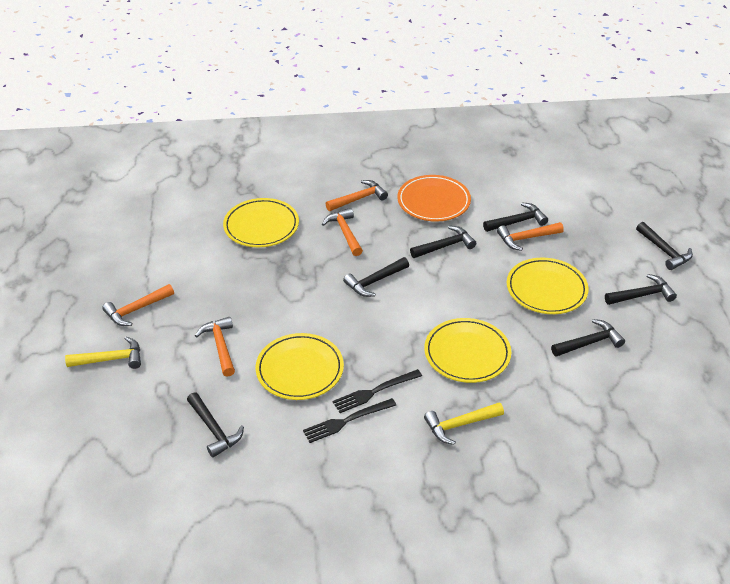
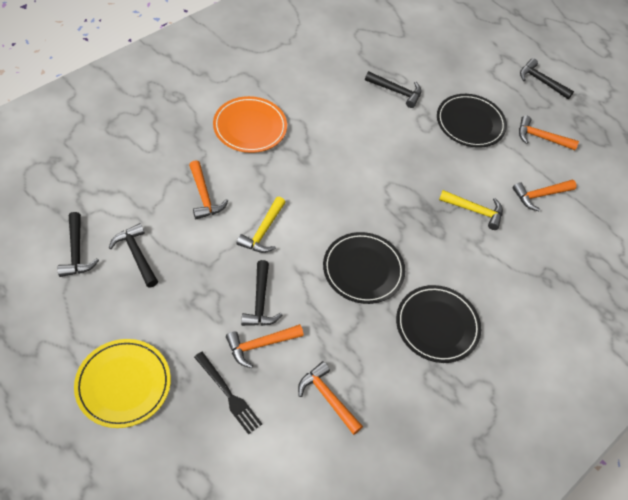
black fork: 2 -> 1
black hammer: 7 -> 5
black plate: 0 -> 3
yellow plate: 4 -> 1

